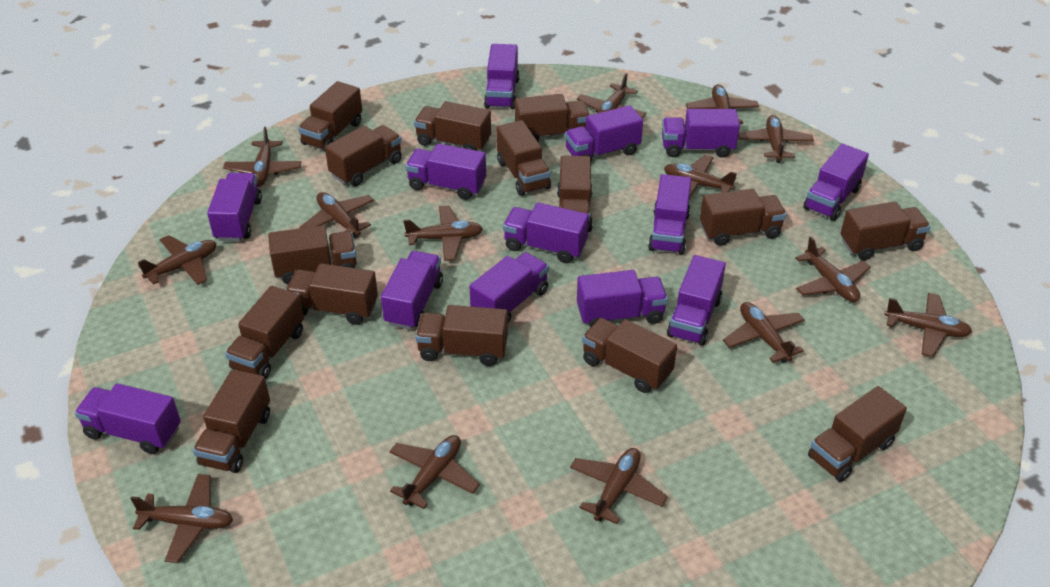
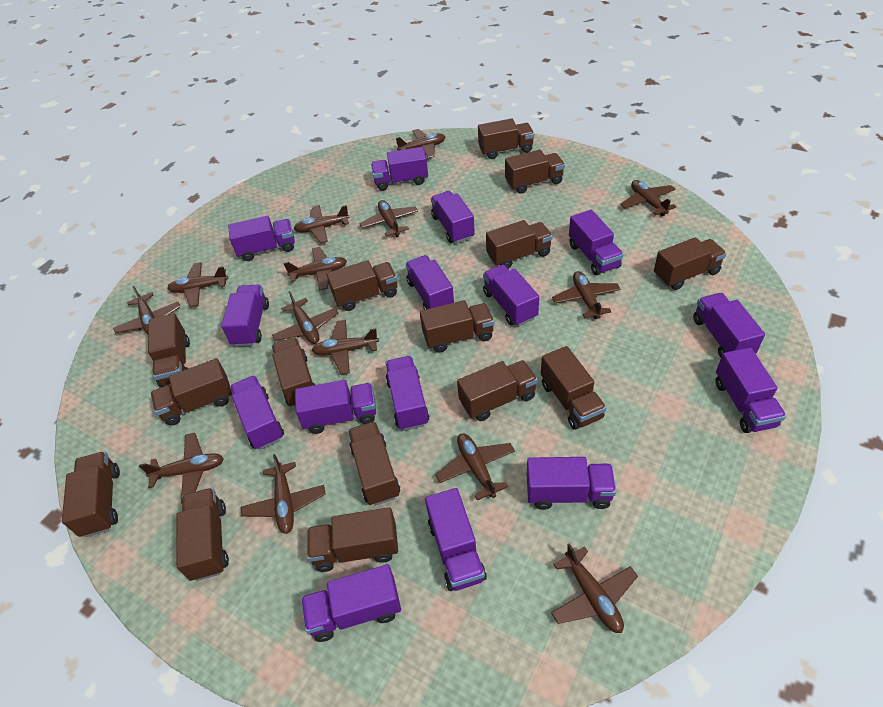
purple truck: 13 -> 15

